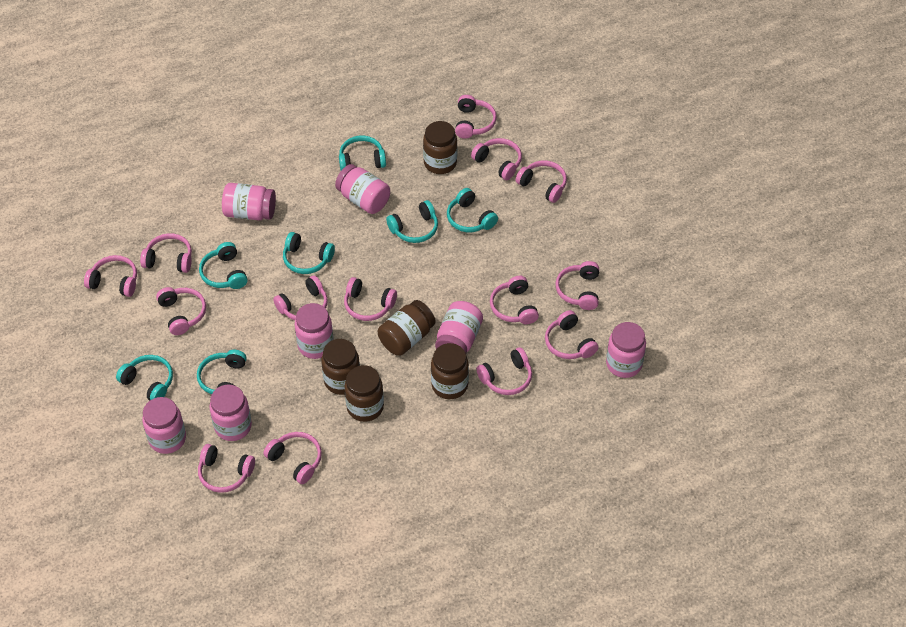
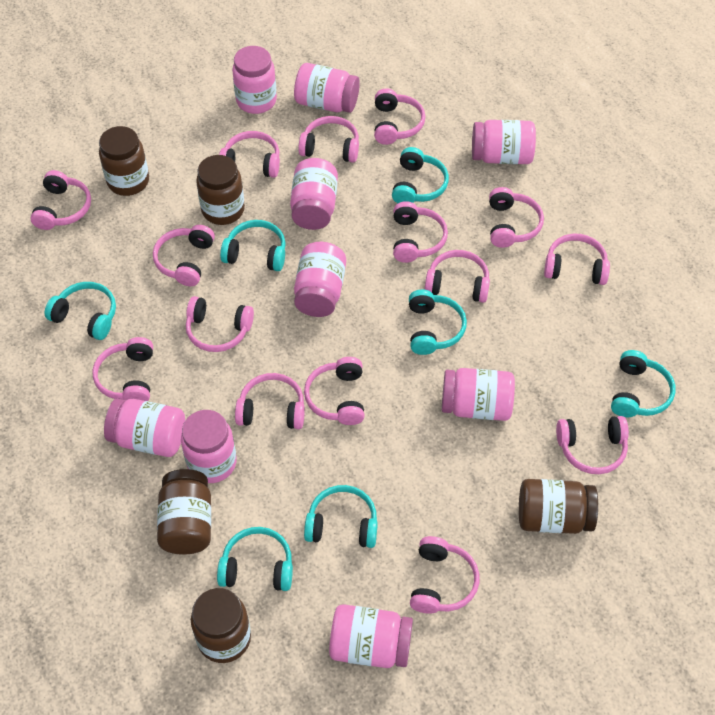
pink headphones: 14 -> 15
pink jar: 7 -> 9

